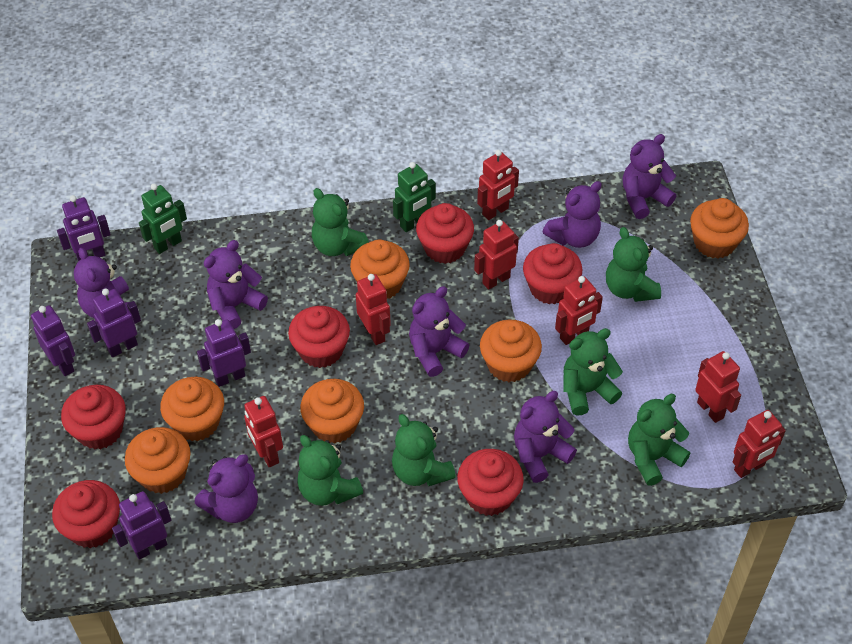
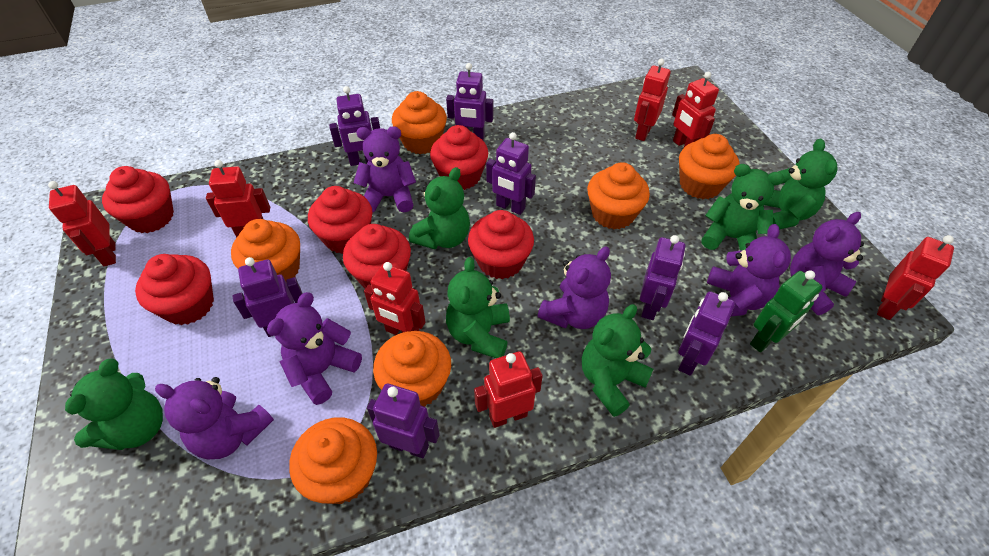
green robot: 2 -> 1
purple robot: 5 -> 7
purple teddy bear: 7 -> 6

